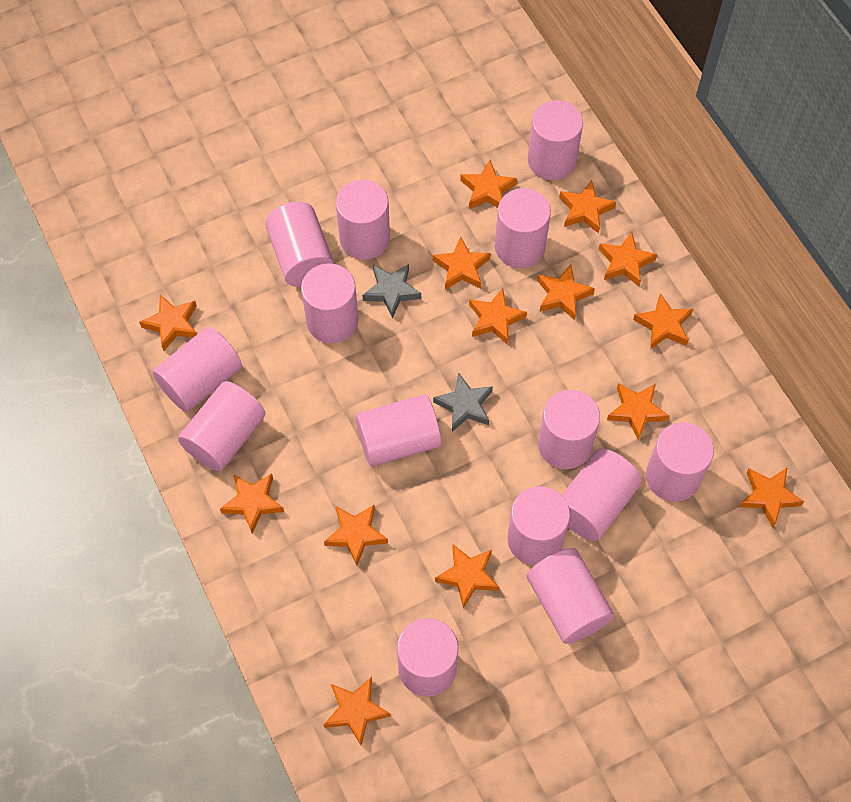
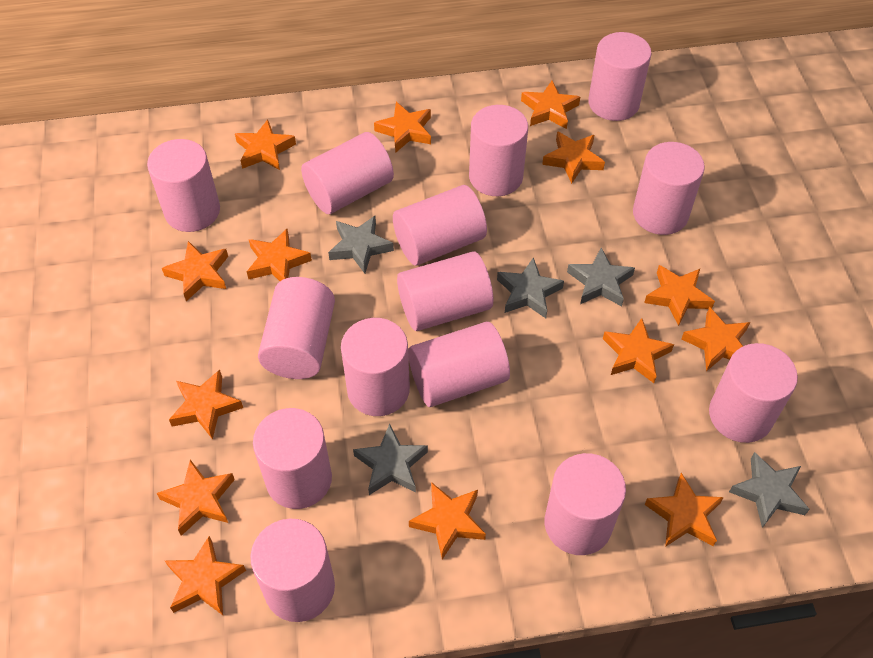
grey star: 2 -> 5

